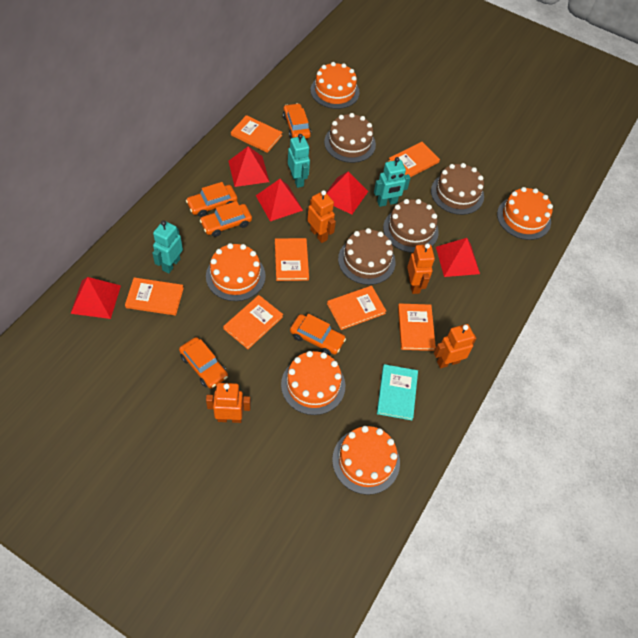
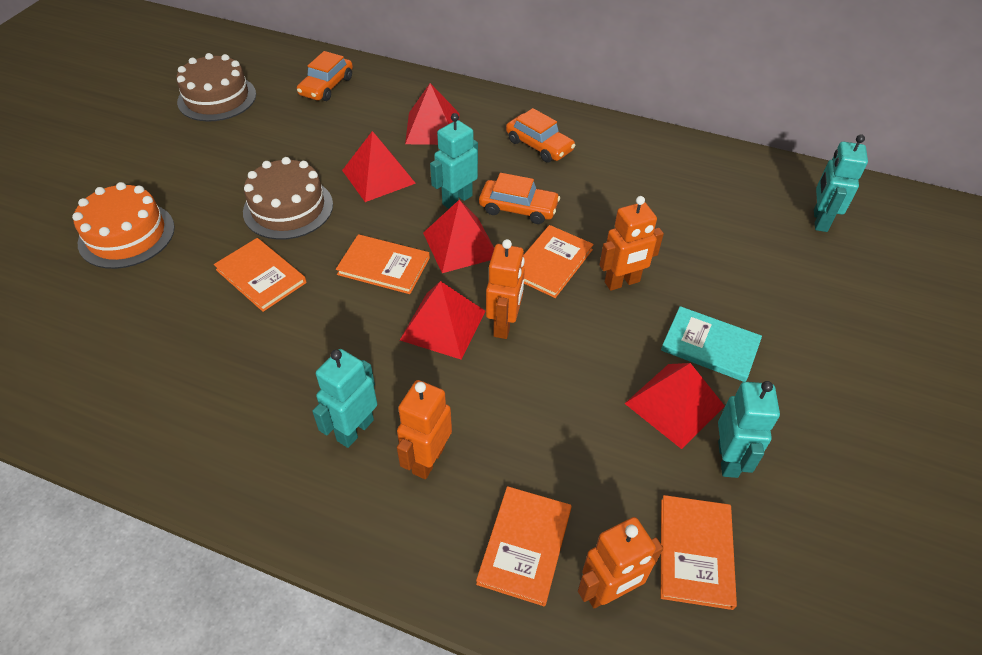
brown cake: 4 -> 2
orange book: 7 -> 5
orange cake: 5 -> 1
orange car: 5 -> 3
turquoise robot: 3 -> 4

